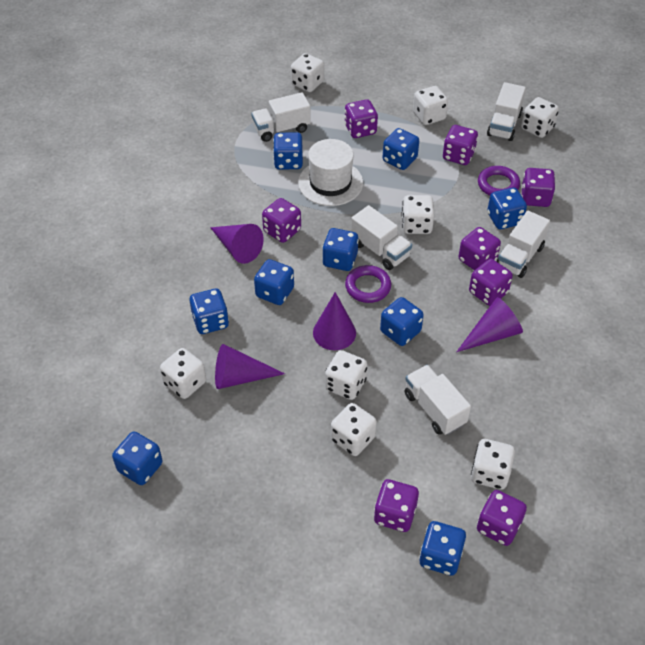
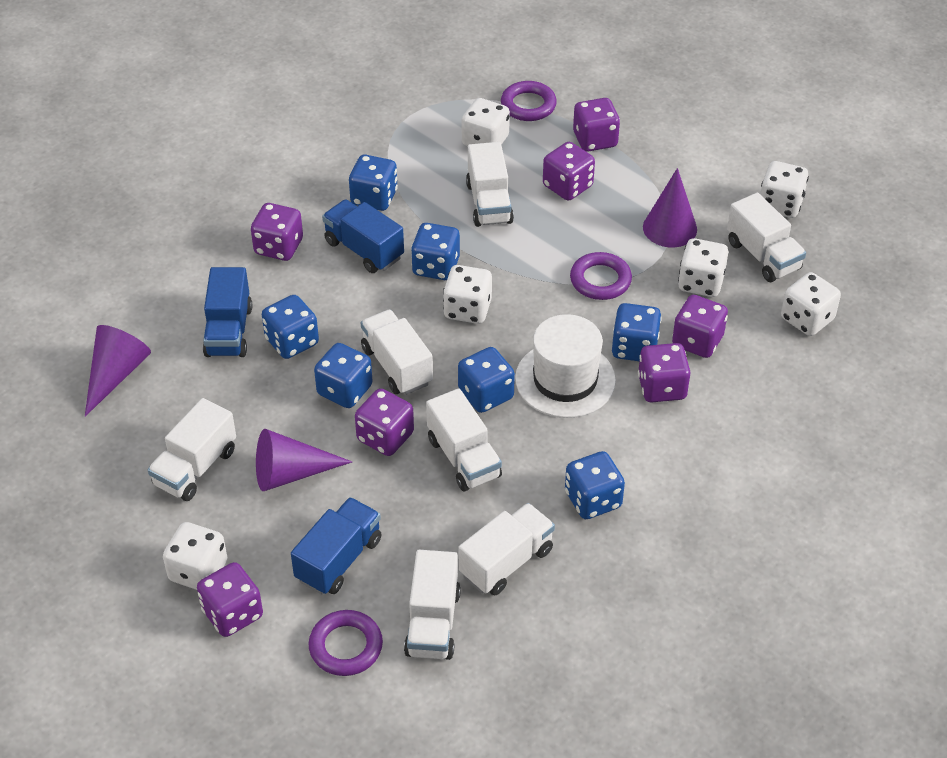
blue dice: 9 -> 7
blue truck: 0 -> 3
purple cone: 4 -> 3
purple dice: 8 -> 7
purple ring: 2 -> 3
white dice: 8 -> 6
white truck: 5 -> 7

